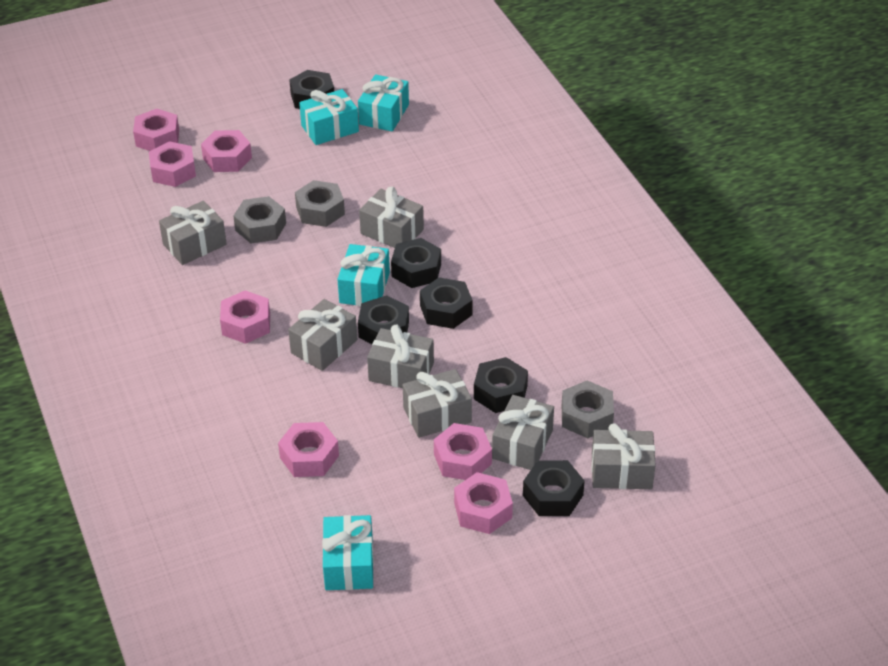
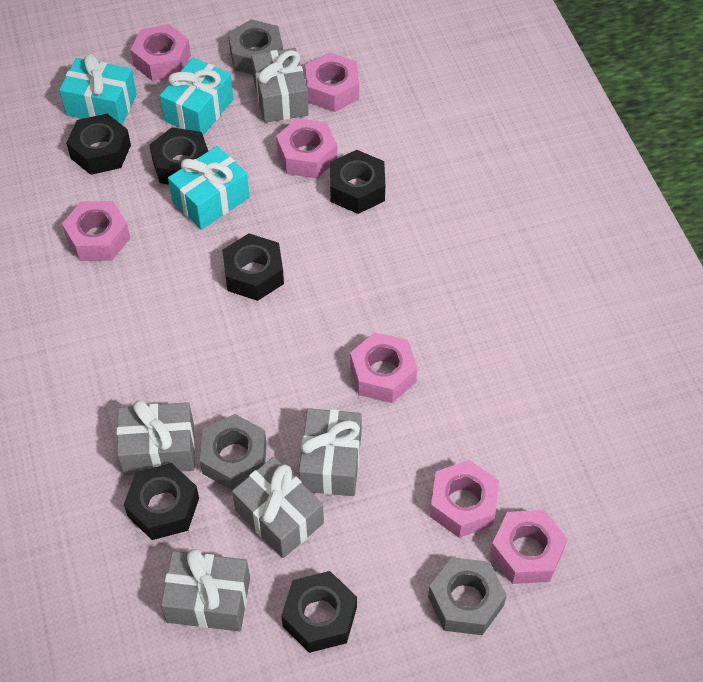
grey gift: 7 -> 5
turquoise gift: 4 -> 3

